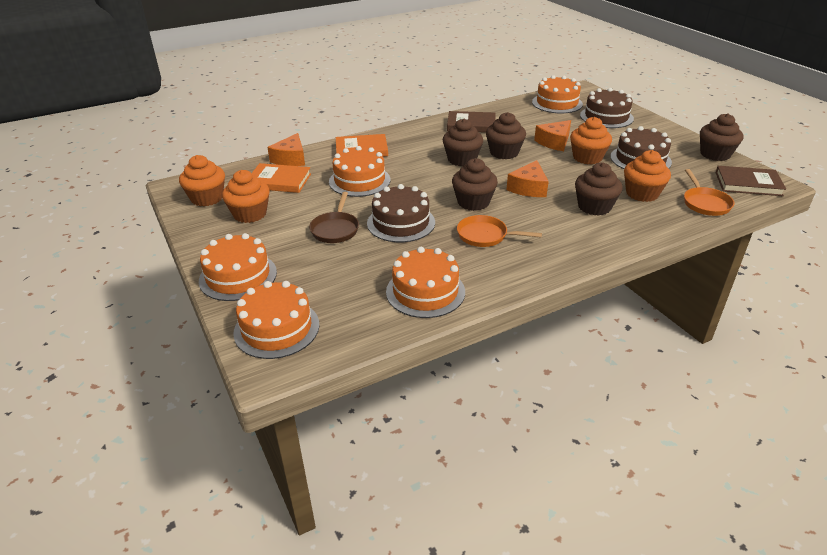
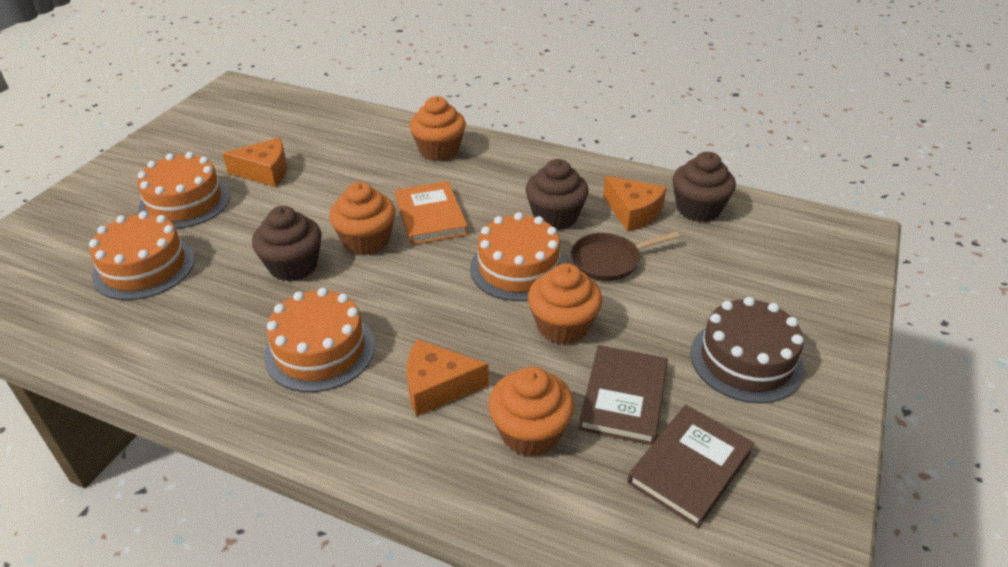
brown cake: 3 -> 1
brown cupcake: 5 -> 3
orange book: 2 -> 1
orange cake: 5 -> 4
orange pan: 2 -> 0

